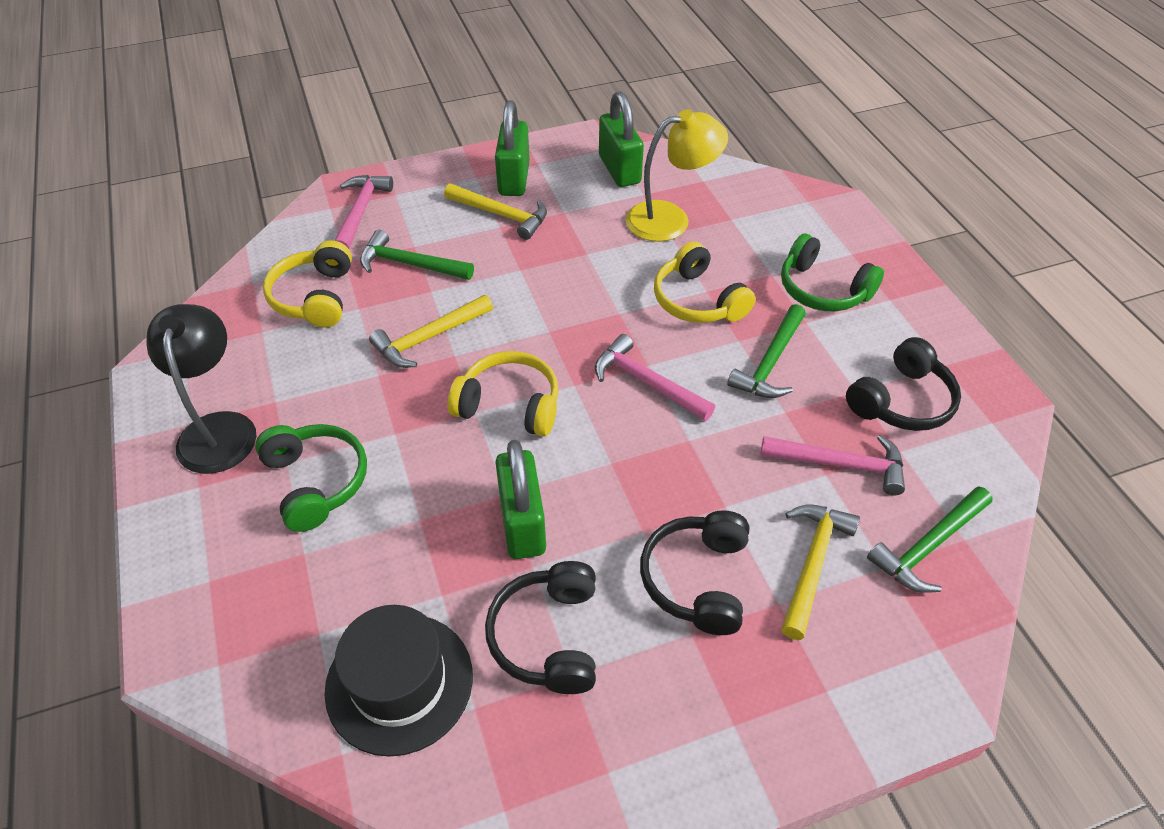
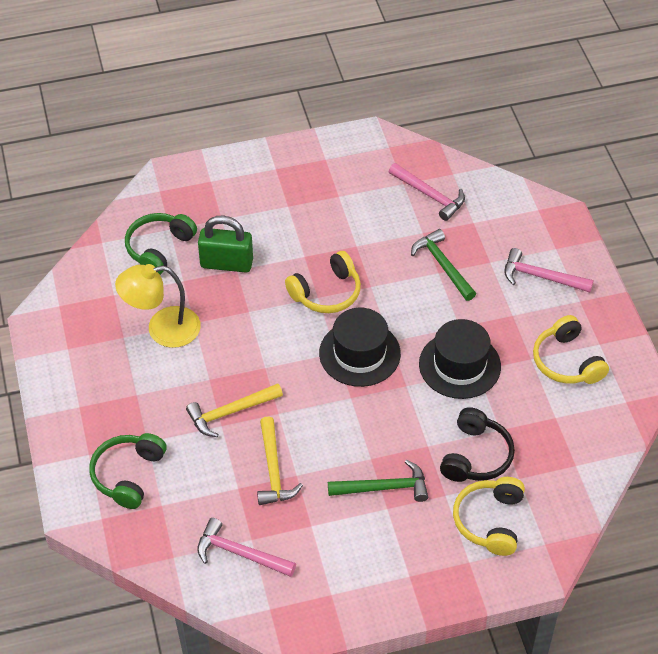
black hat: 1 -> 2
black headphones: 3 -> 1
black lamp: 1 -> 0
green hammer: 3 -> 2
green padlock: 3 -> 1
yellow hammer: 3 -> 2

